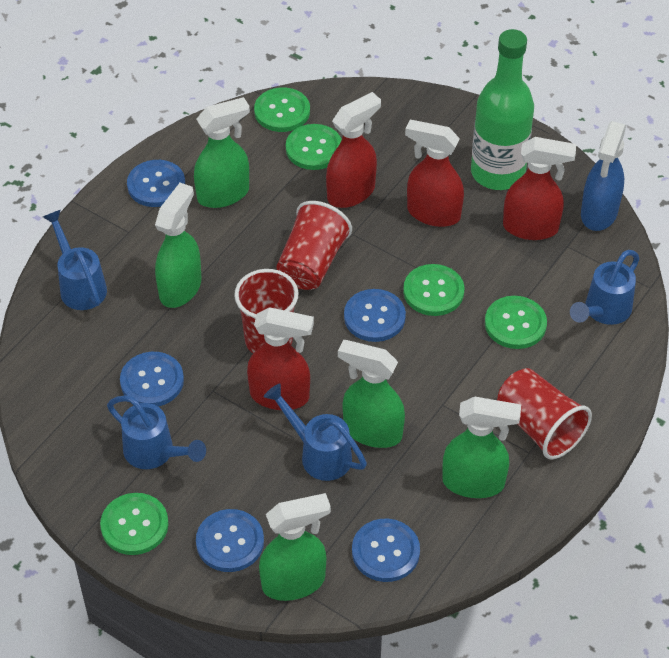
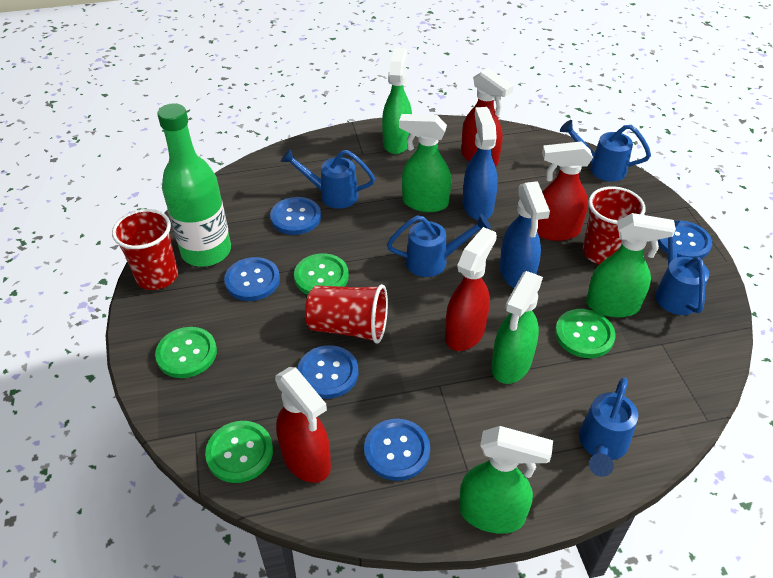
blue spray bottle: 1 -> 2
blue watering can: 4 -> 5
green button: 5 -> 4

